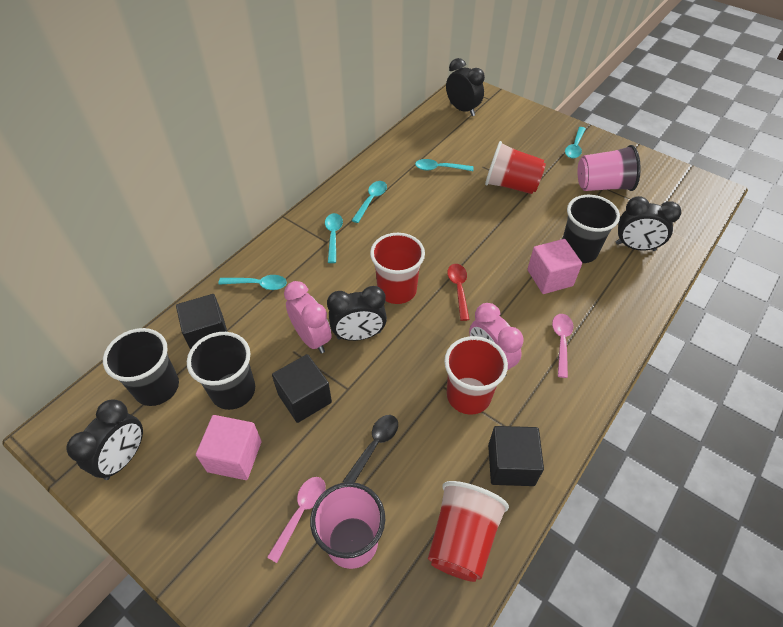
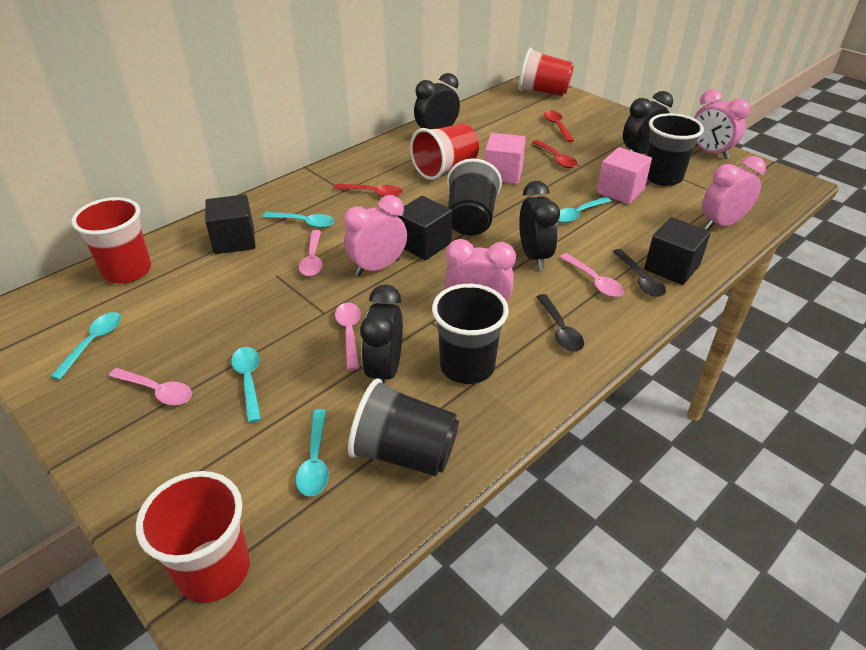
black cup: 3 -> 4
black spoon: 1 -> 2
pink clock: 2 -> 4
pink cup: 2 -> 0
pink spoon: 2 -> 4
red spoon: 1 -> 3

